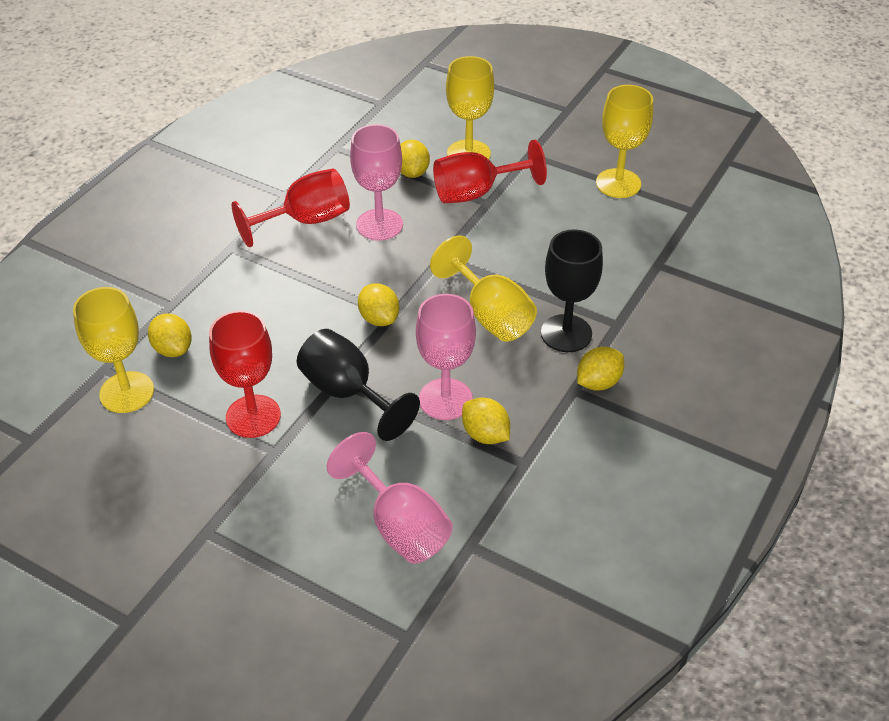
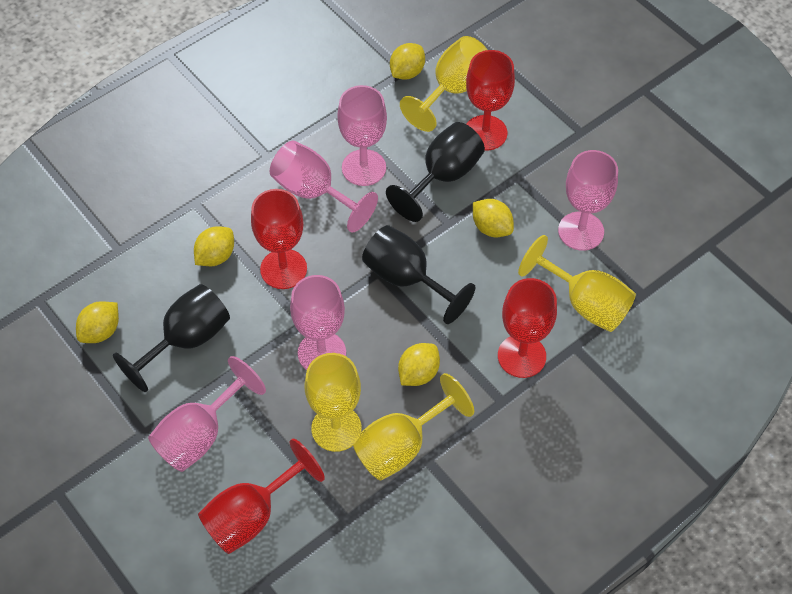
black goblet: 2 -> 3
pink goblet: 3 -> 5
red goblet: 3 -> 4

